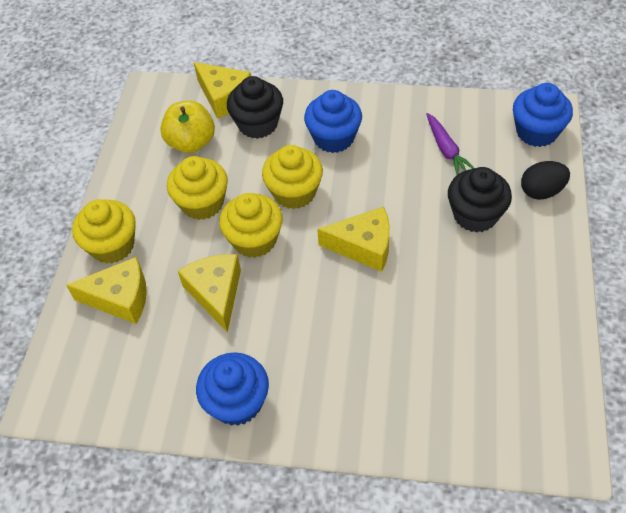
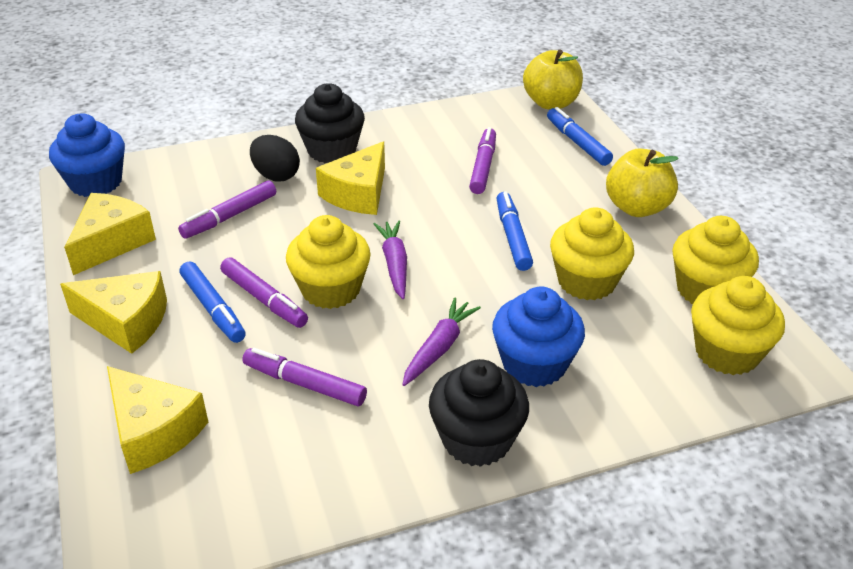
blue cupcake: 3 -> 2
blue marker: 0 -> 3
purple carrot: 1 -> 2
purple marker: 0 -> 4
yellow apple: 1 -> 2

